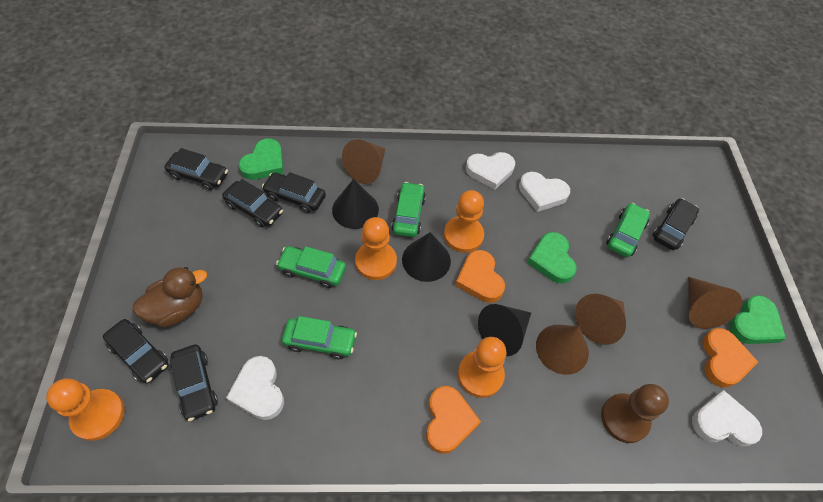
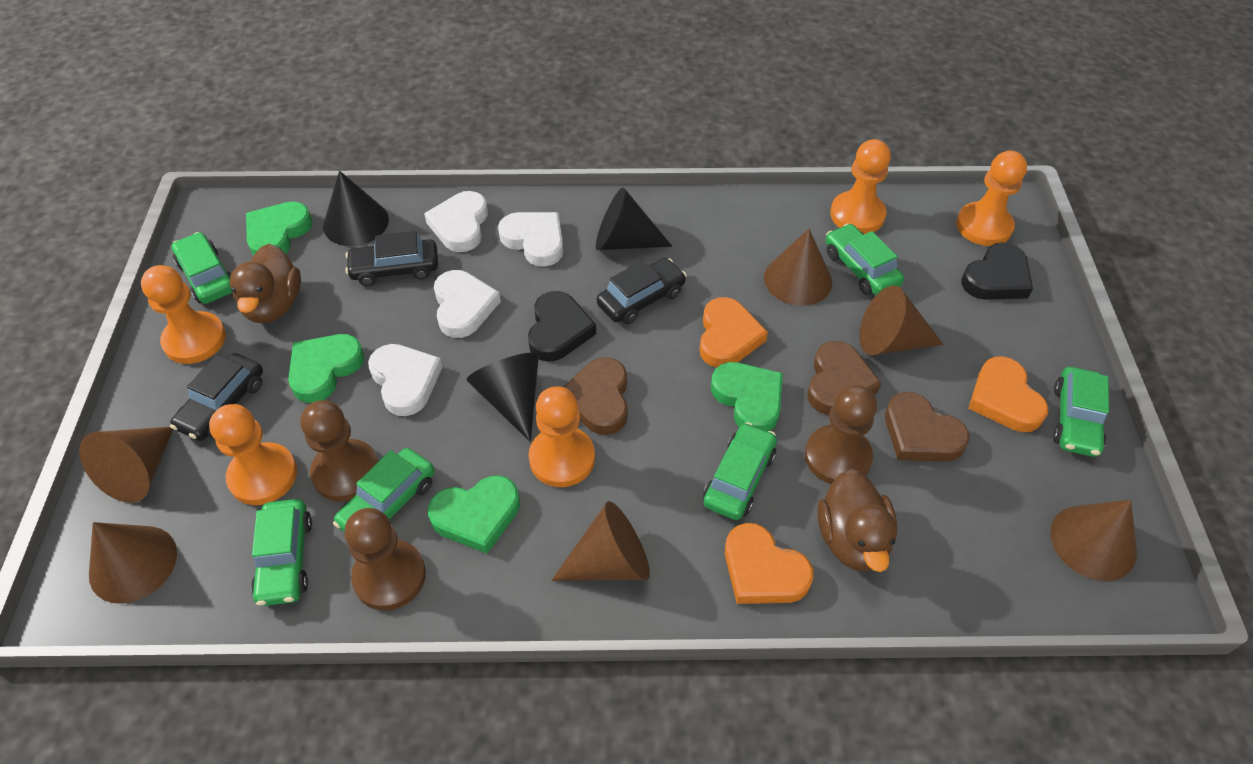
black car: 6 -> 3
black heart: 0 -> 2
brown cone: 4 -> 6
brown duck: 1 -> 2
brown heart: 0 -> 3
brown pawn: 1 -> 3
green car: 4 -> 6
green heart: 3 -> 4
orange pawn: 4 -> 5

